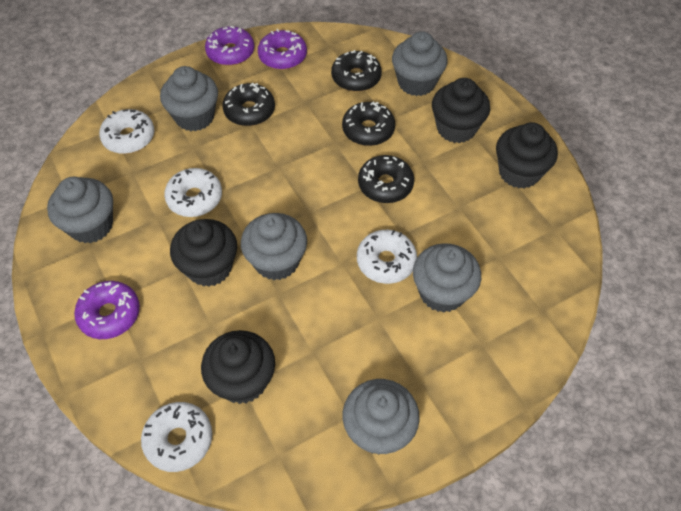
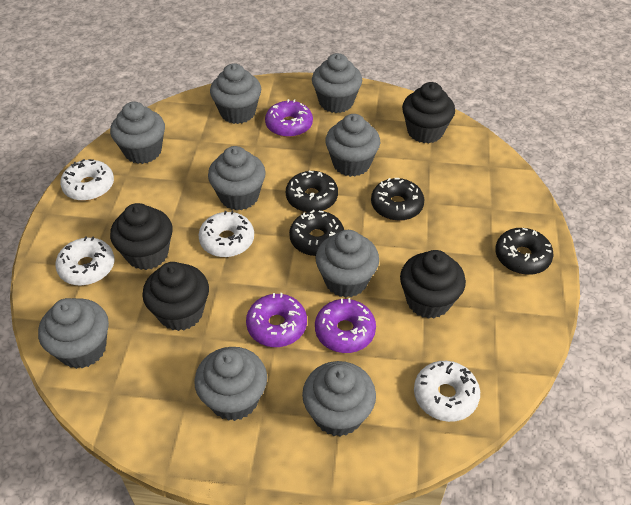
grey cupcake: 6 -> 9

